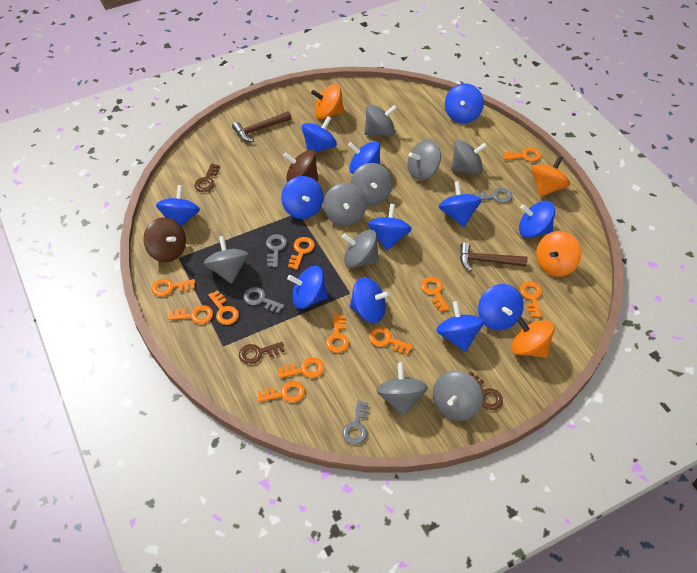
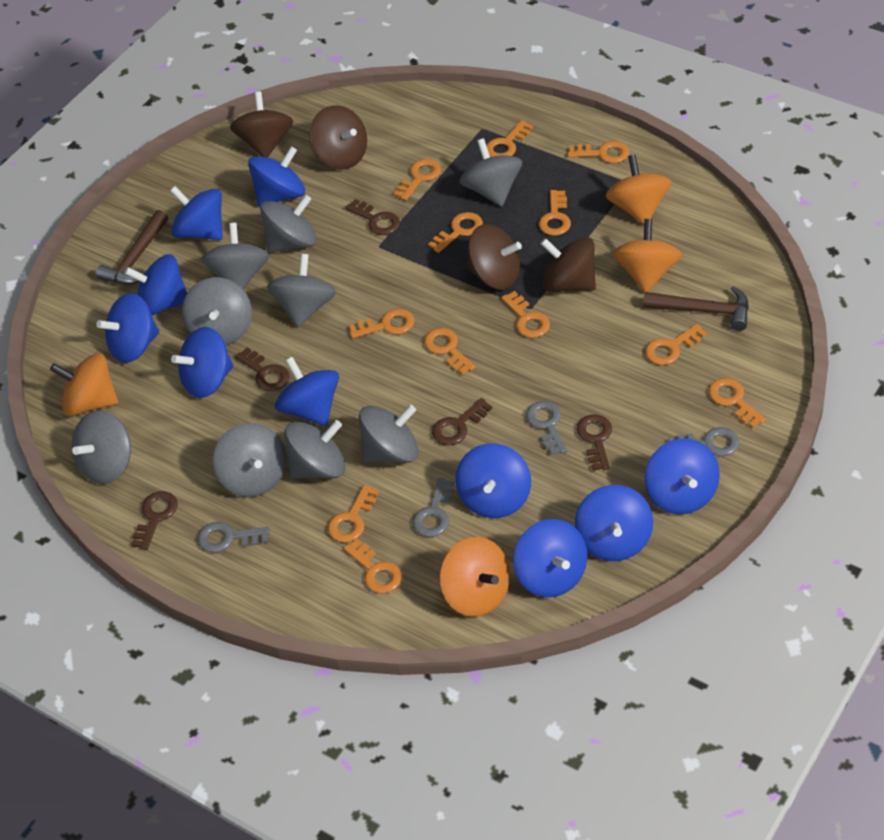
blue spinning top: 12 -> 10
brown key: 3 -> 5
brown spinning top: 2 -> 4
orange key: 11 -> 12

